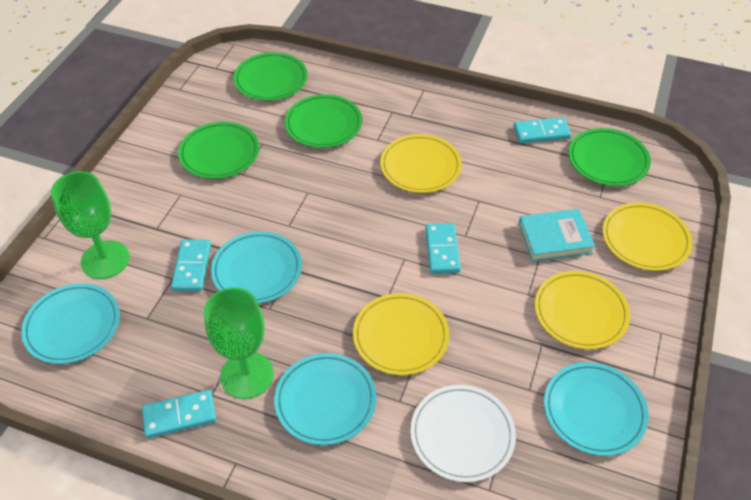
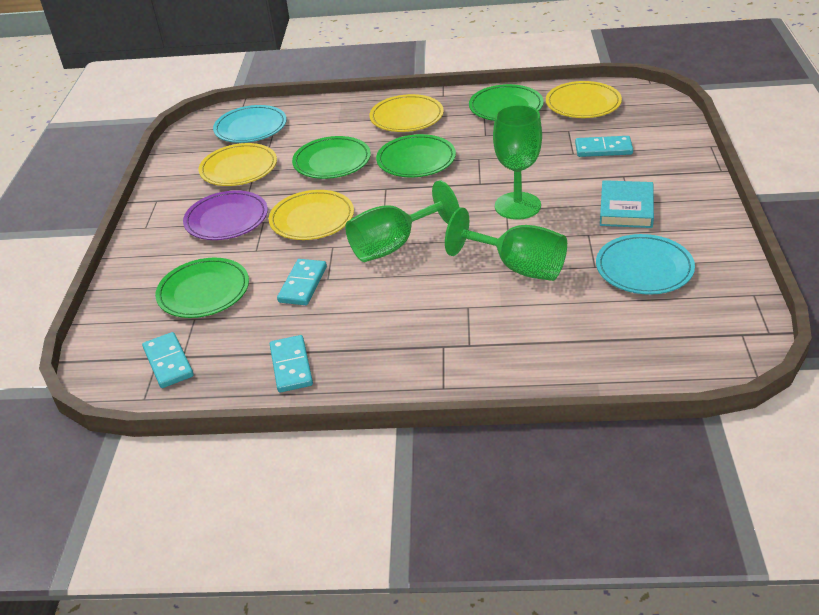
green goblet: 2 -> 3
purple plate: 0 -> 1
turquoise plate: 4 -> 2
white plate: 1 -> 0

